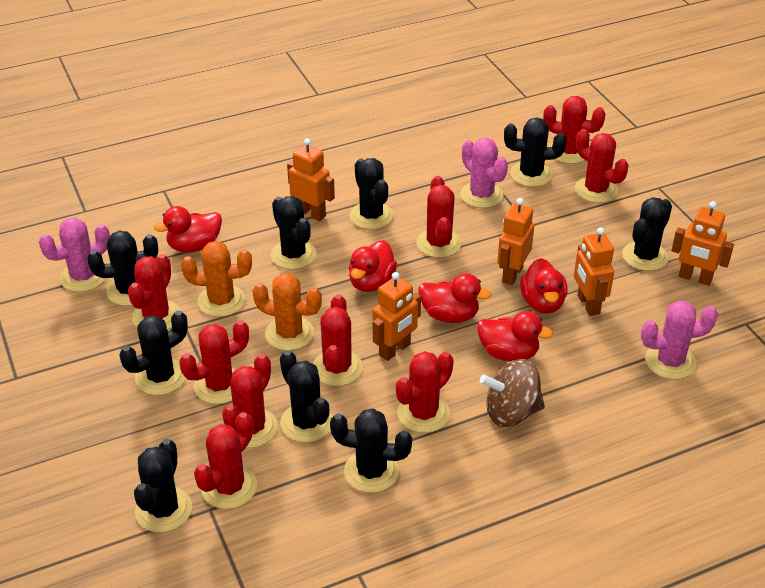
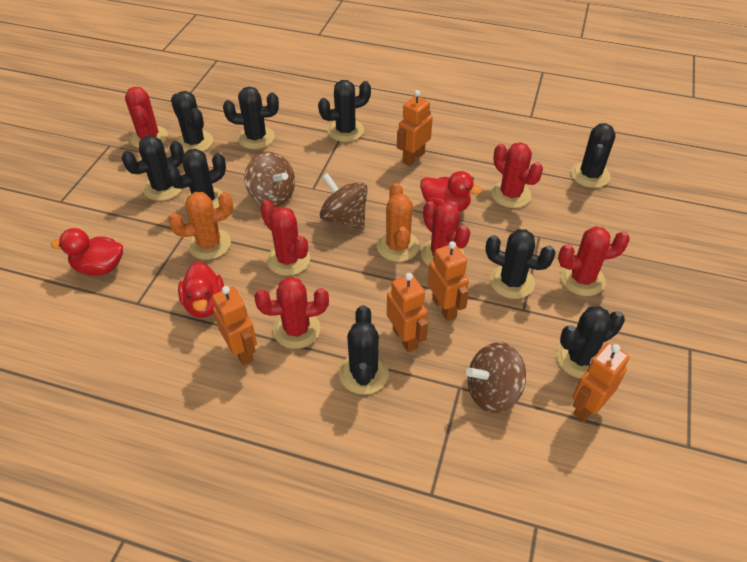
brown spinning top: 1 -> 3
pink cactus: 3 -> 0
red cactus: 9 -> 6
red duck: 5 -> 3

